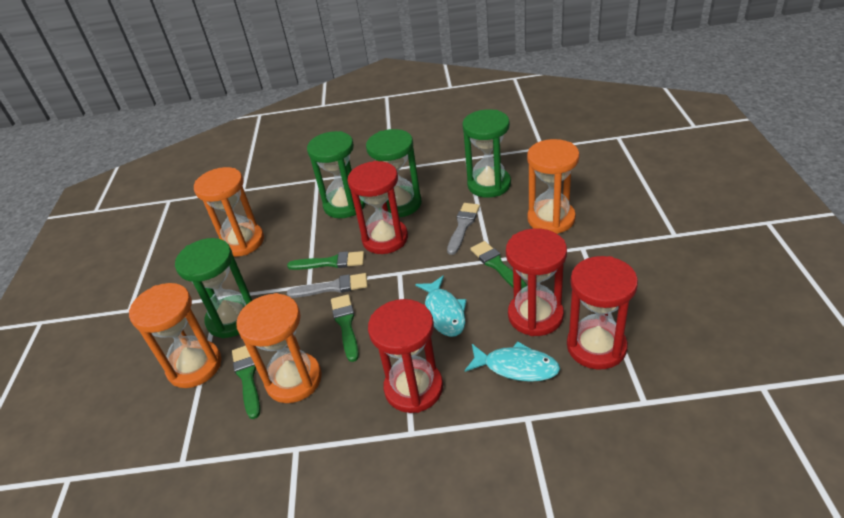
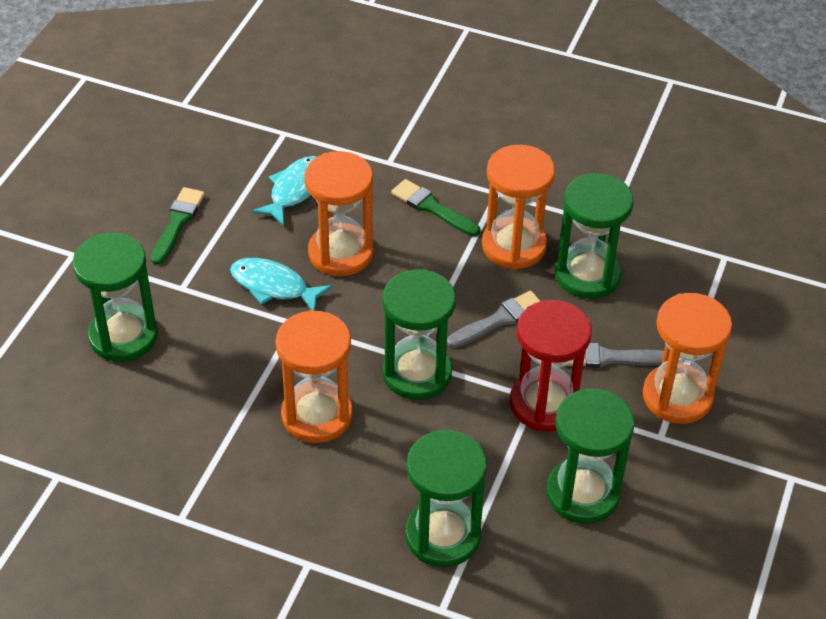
green brush: 4 -> 2
green hourglass: 4 -> 5
red hourglass: 4 -> 1

